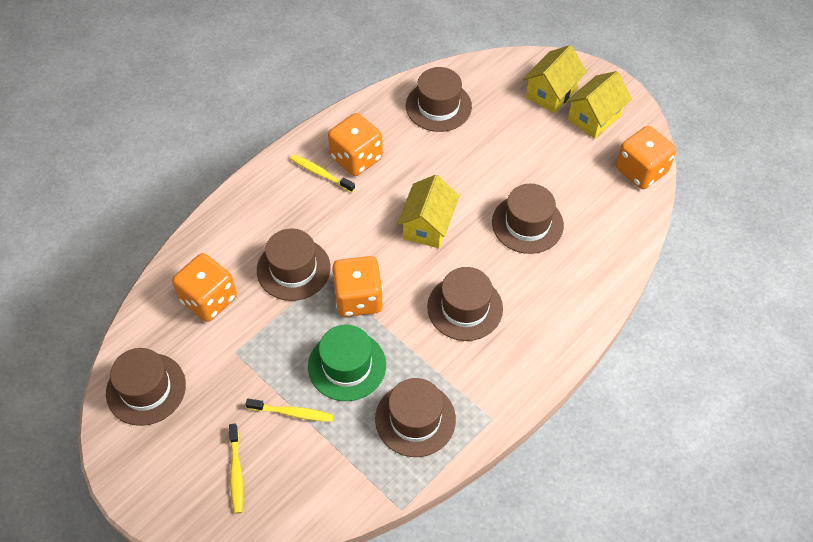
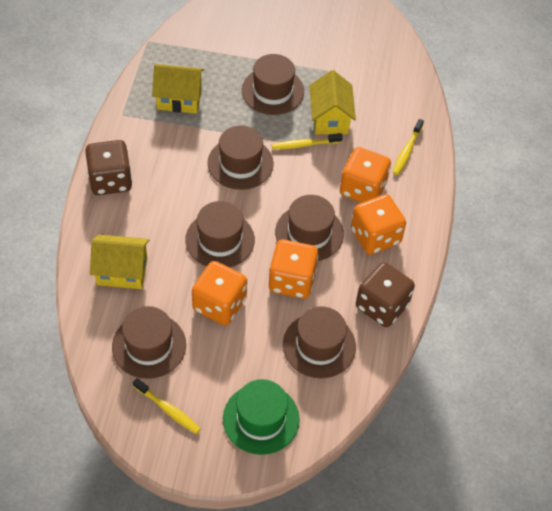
brown dice: 0 -> 2

